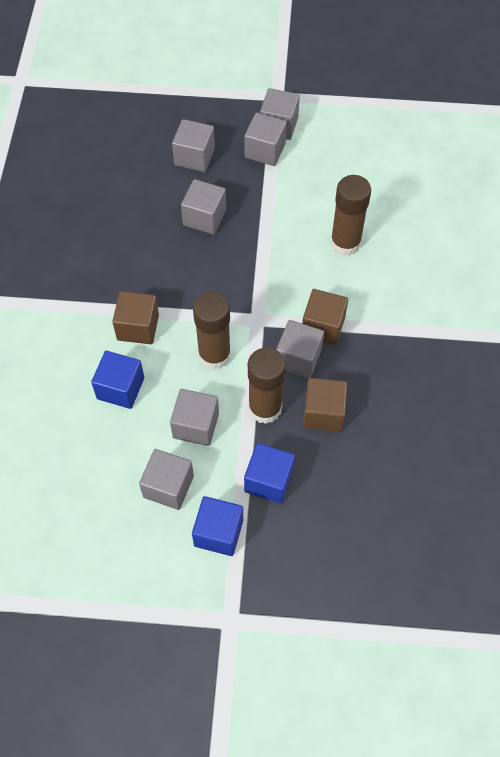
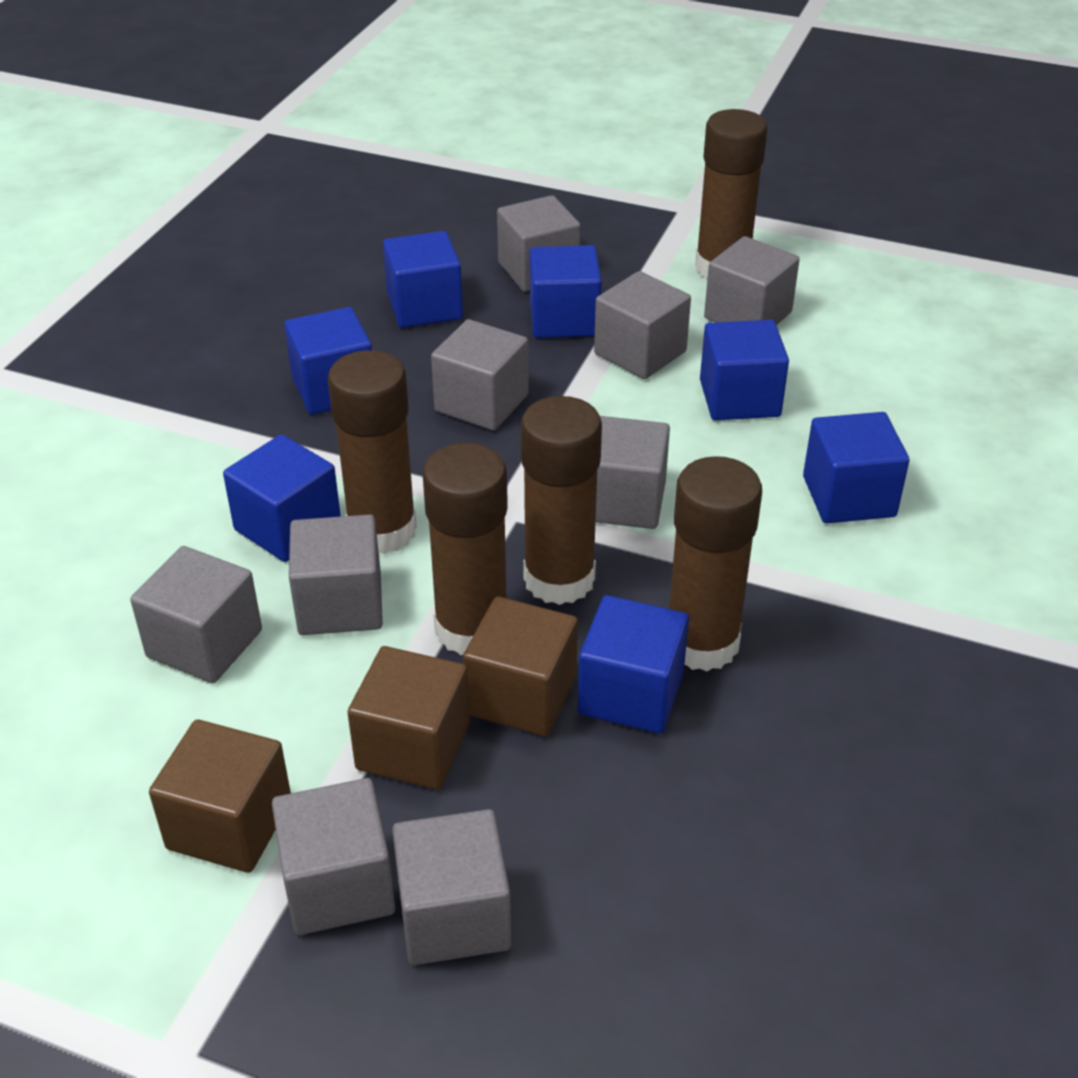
blue cube: 3 -> 7
brown glue stick: 3 -> 5
grey cube: 7 -> 9

